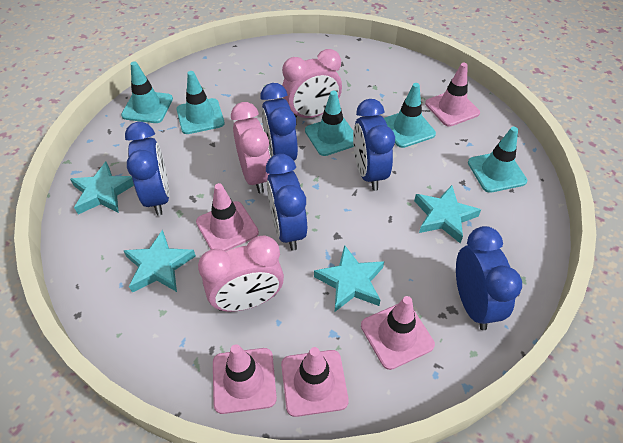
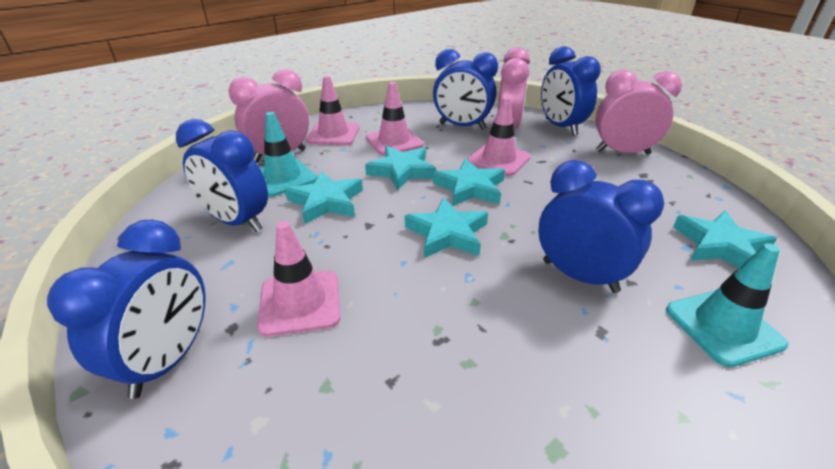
pink traffic cone: 5 -> 4
turquoise star: 4 -> 5
turquoise traffic cone: 5 -> 2

